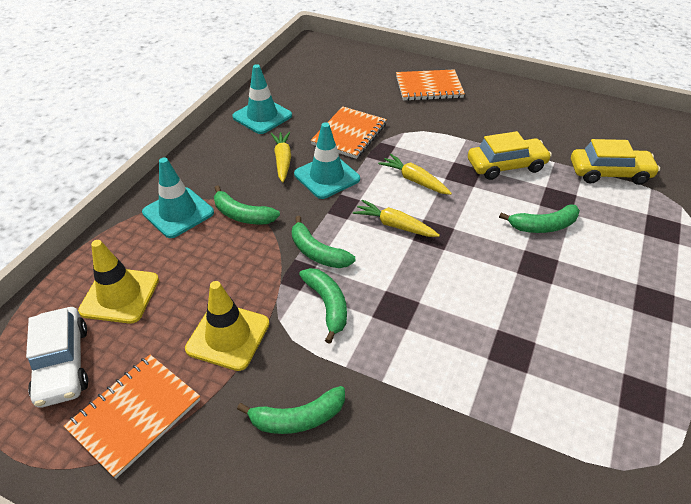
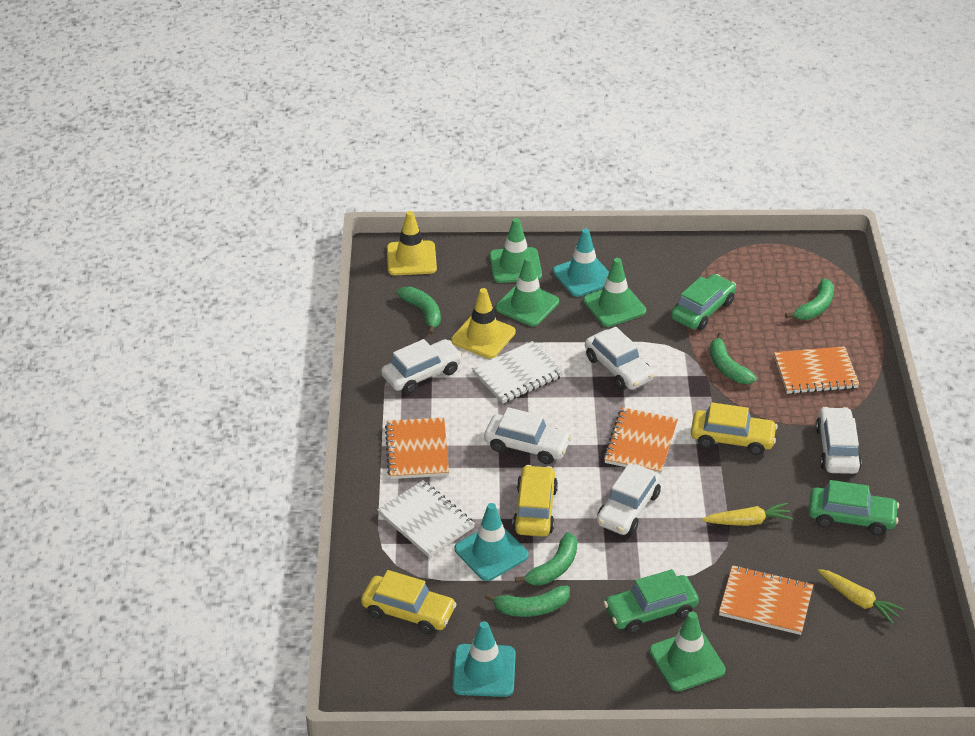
green car: 0 -> 3
green traffic cone: 0 -> 4
orange notebook: 3 -> 4
white car: 1 -> 5
white notebook: 0 -> 2
yellow car: 2 -> 3
yellow carrot: 3 -> 2

